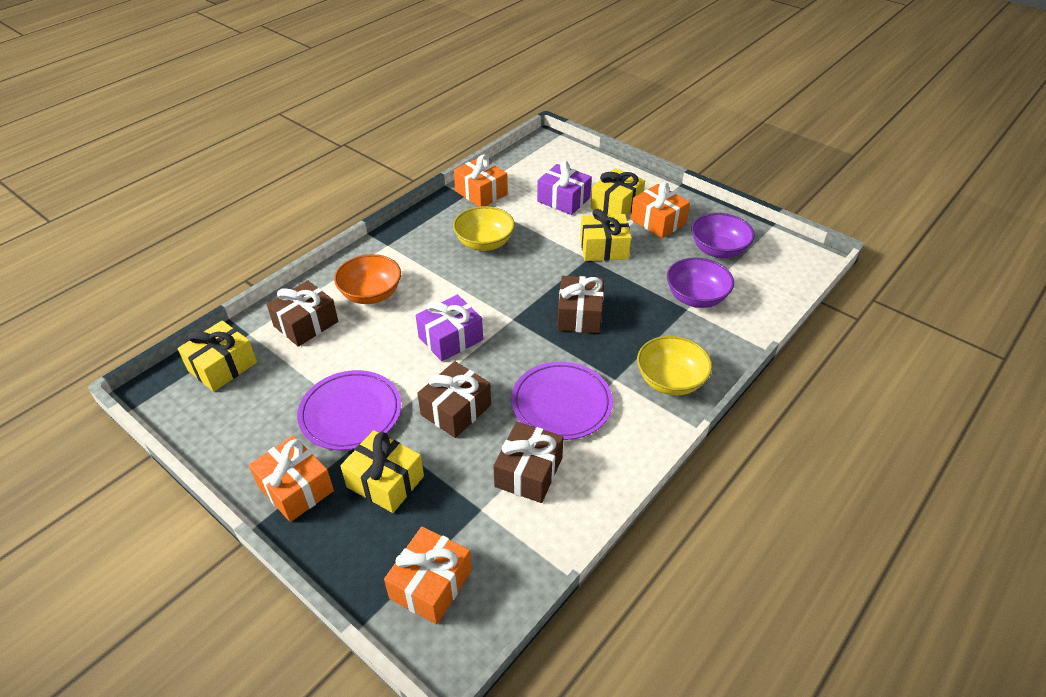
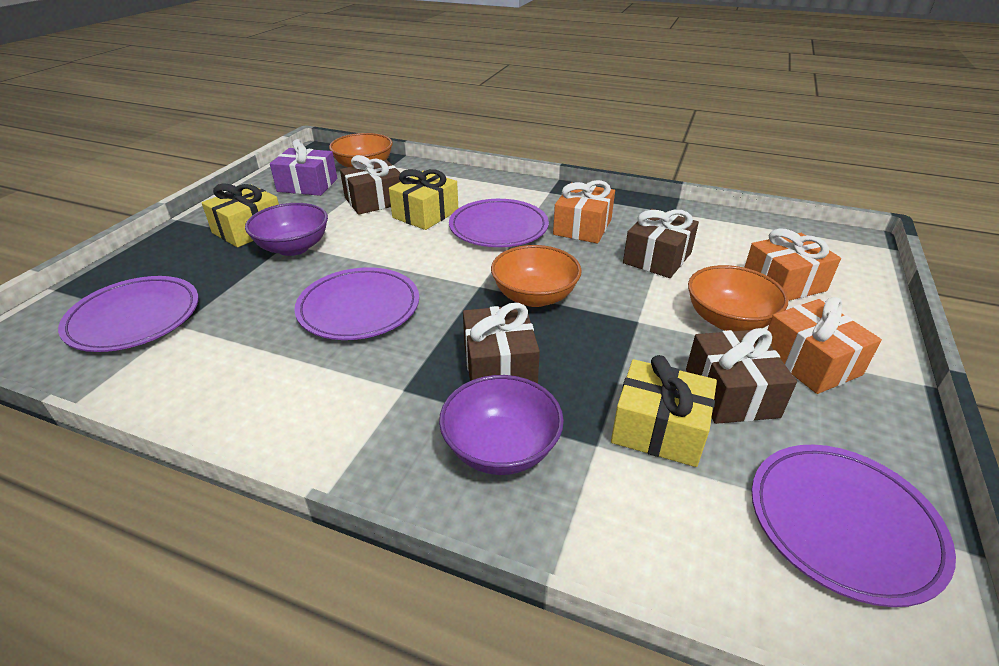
orange bowl: 1 -> 3
orange gift: 4 -> 3
purple gift: 2 -> 1
purple plate: 2 -> 4
yellow bowl: 2 -> 0
yellow gift: 4 -> 3

